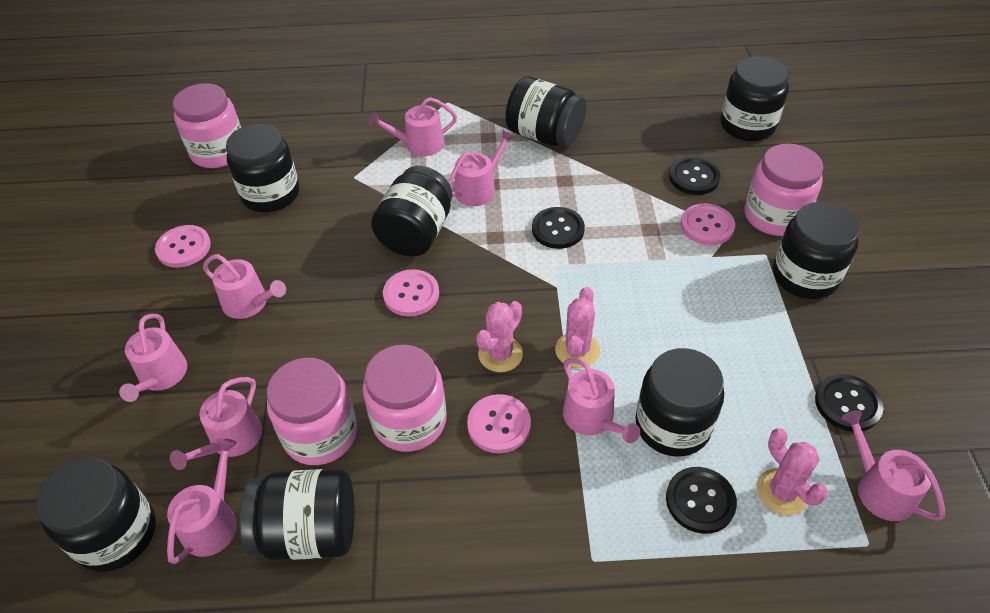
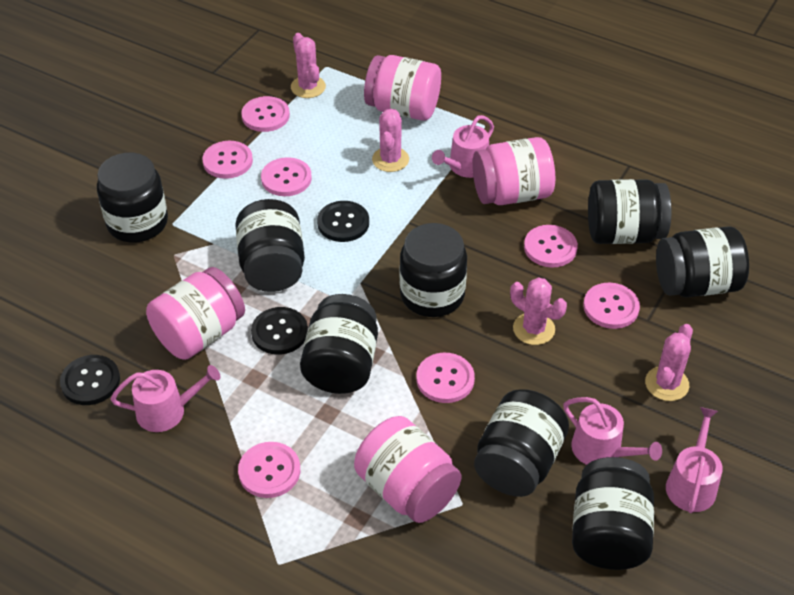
black button: 4 -> 3
pink button: 4 -> 7
pink cactus: 3 -> 4
pink watering can: 8 -> 4

